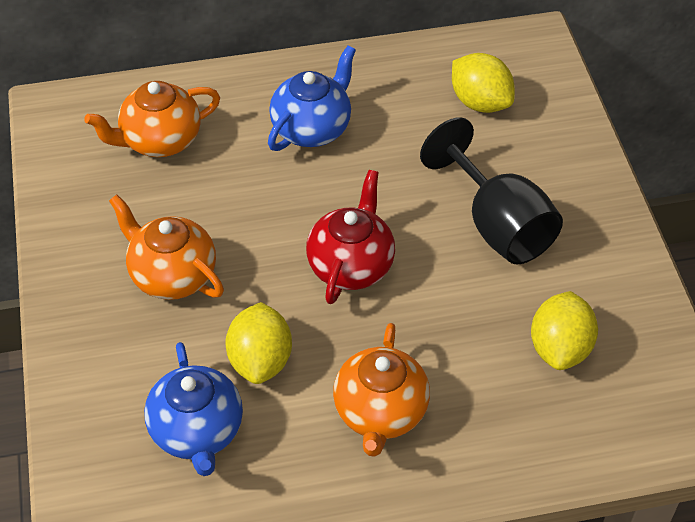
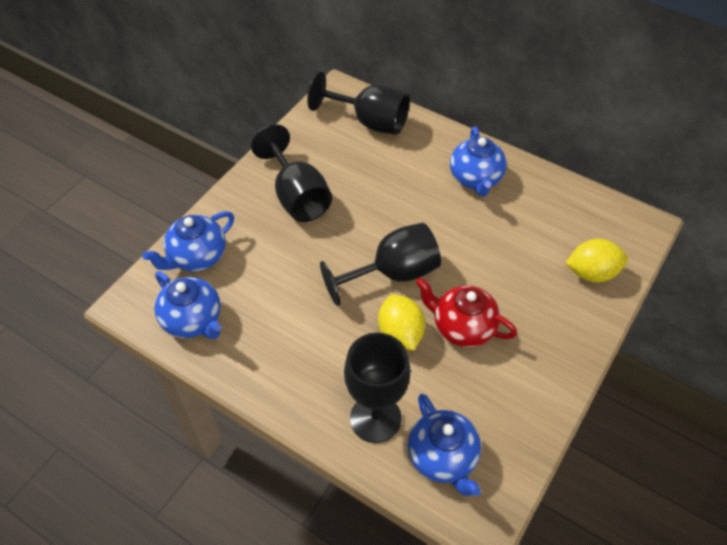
black goblet: 1 -> 4
blue teapot: 2 -> 4
orange teapot: 3 -> 0
yellow lemon: 3 -> 2

